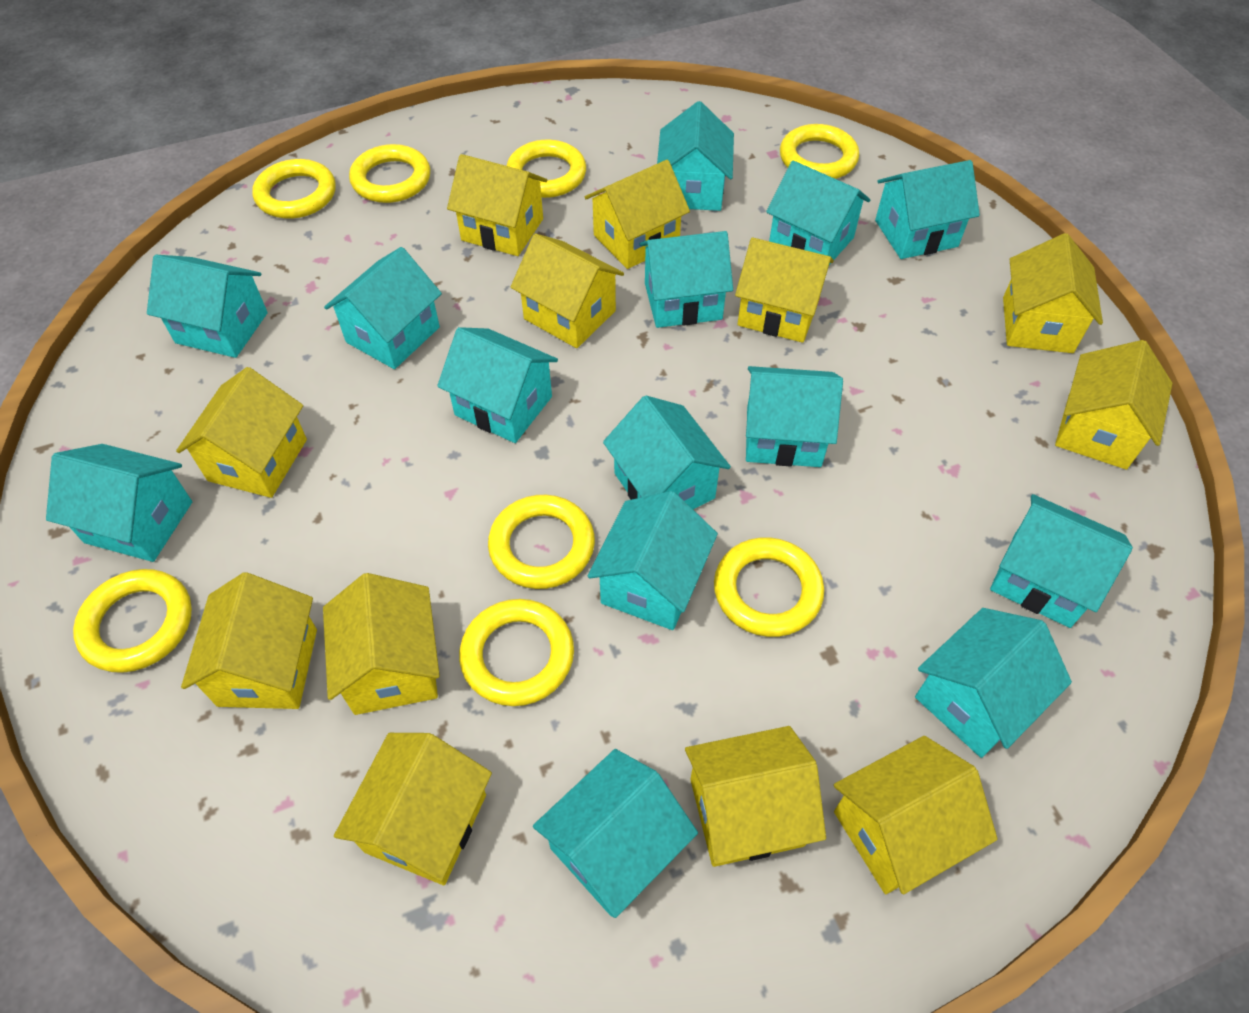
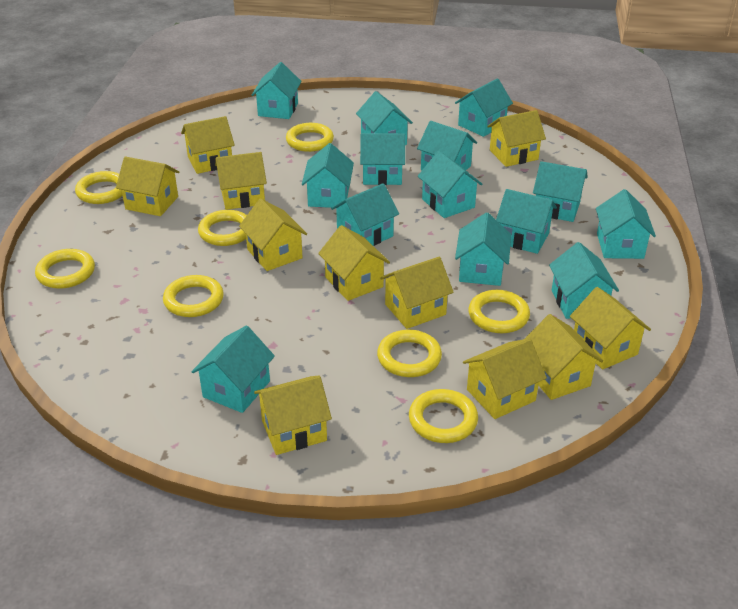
yellow house: 12 -> 11

